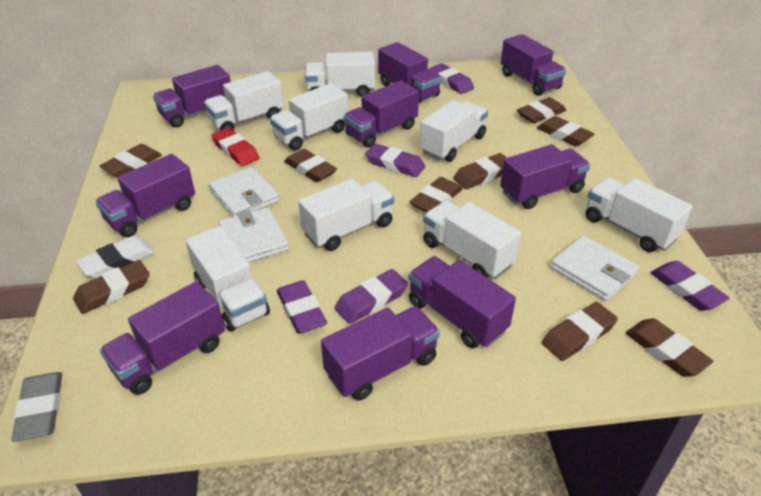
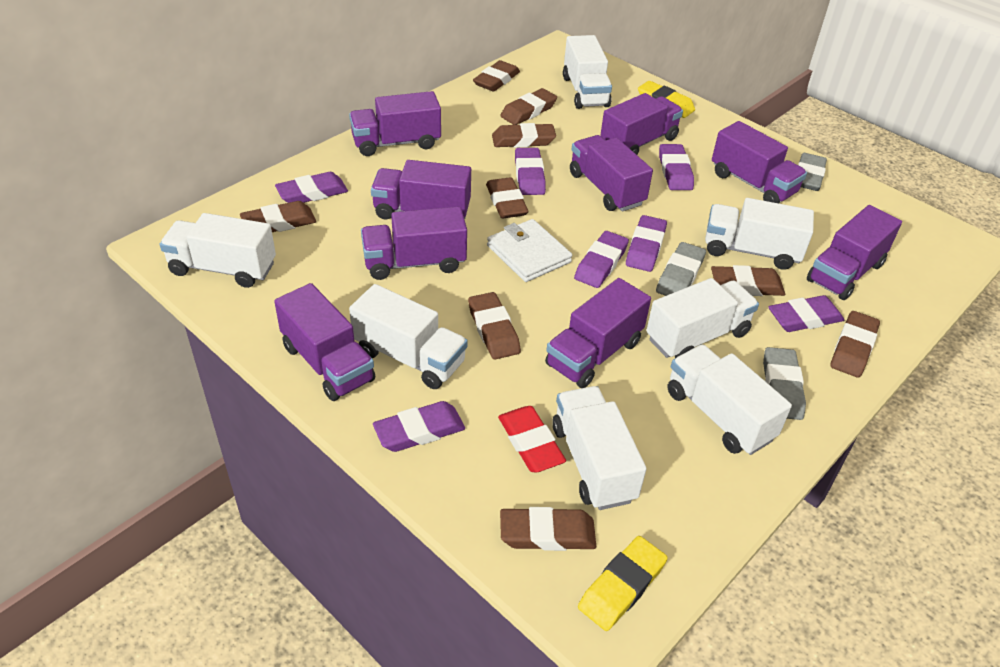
grey eraser: 1 -> 3
purple eraser: 5 -> 7
white eraser: 1 -> 0
white truck: 8 -> 7
white wallet: 3 -> 1
yellow eraser: 0 -> 2

